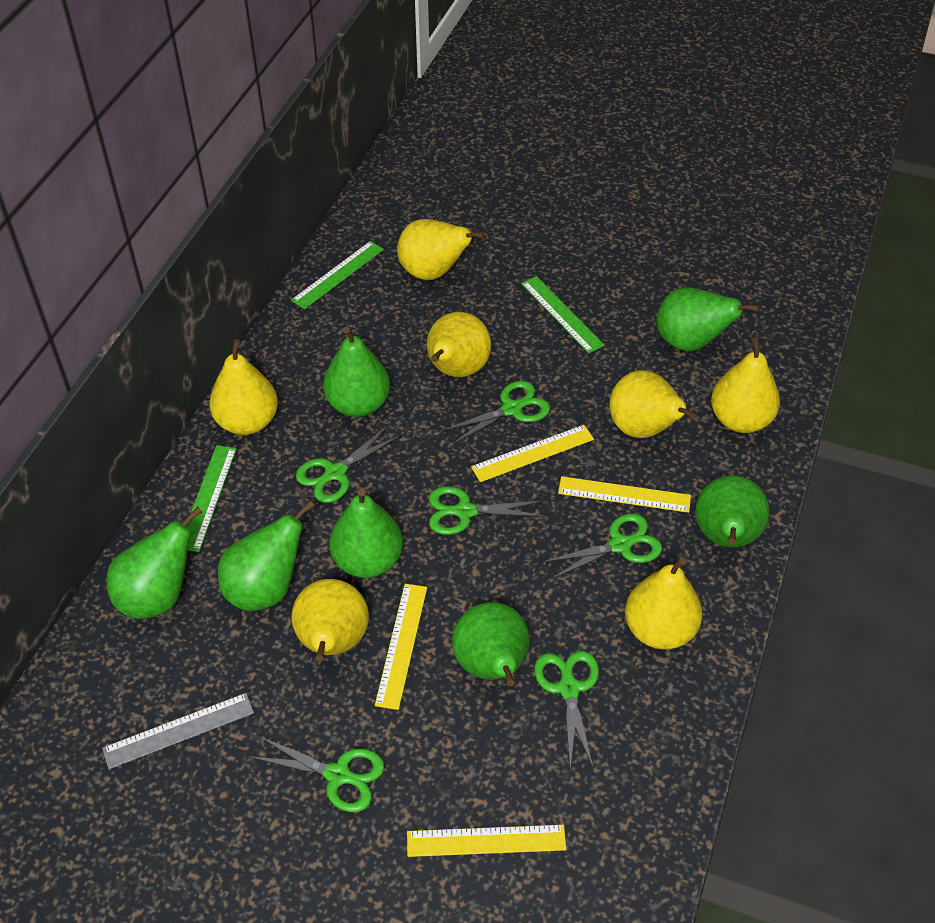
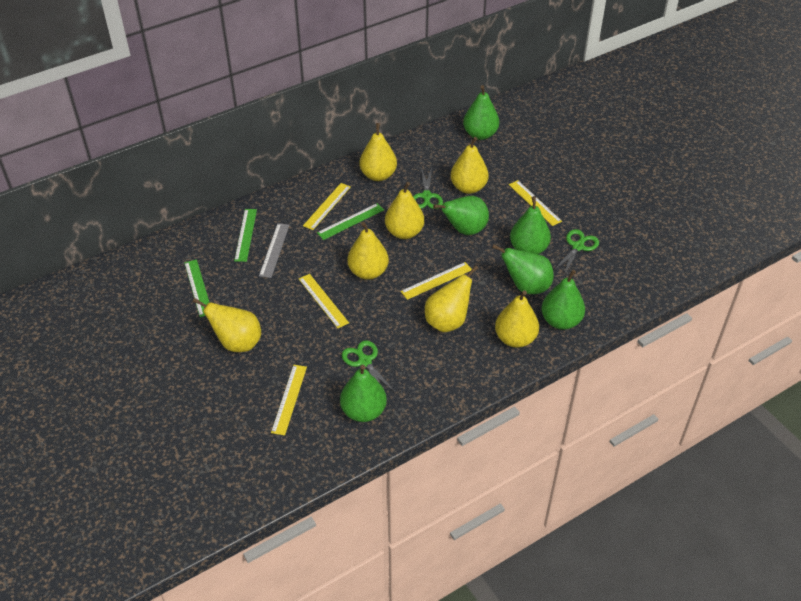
green pear: 7 -> 6
green scissors: 6 -> 3
yellow ruler: 4 -> 5

